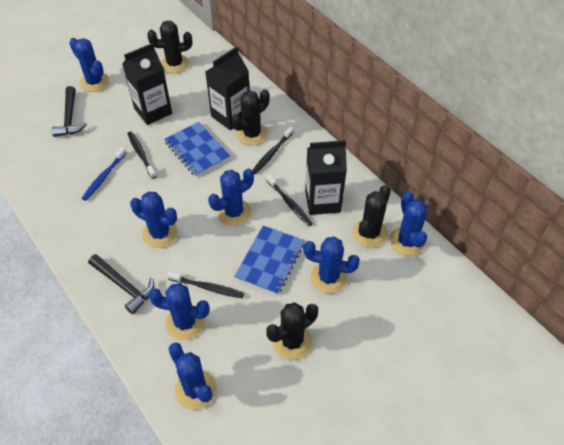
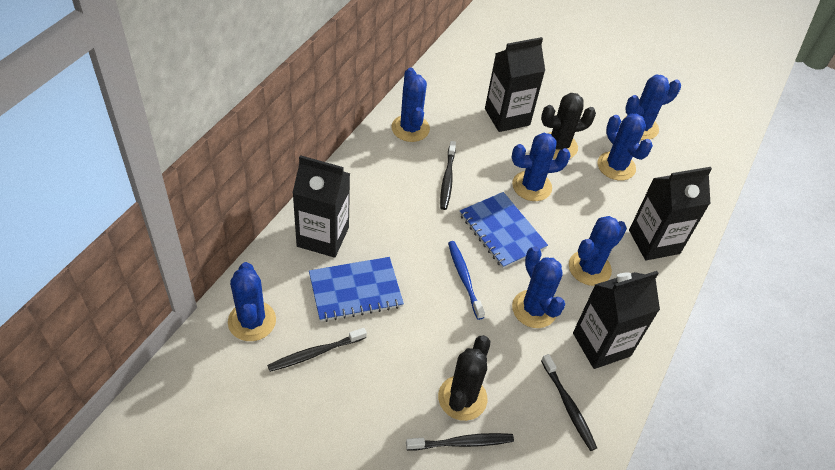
black cactus: 4 -> 2
black carton: 3 -> 4
black hammer: 2 -> 0

